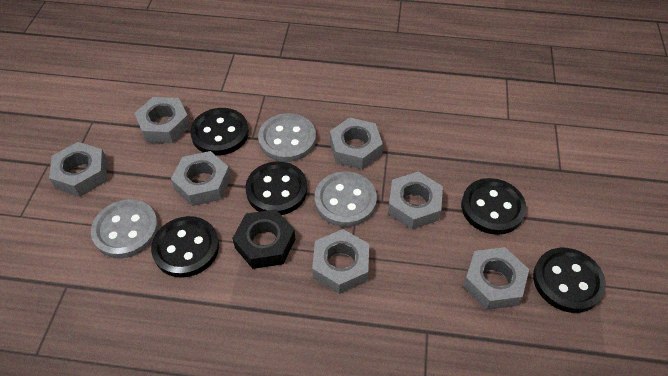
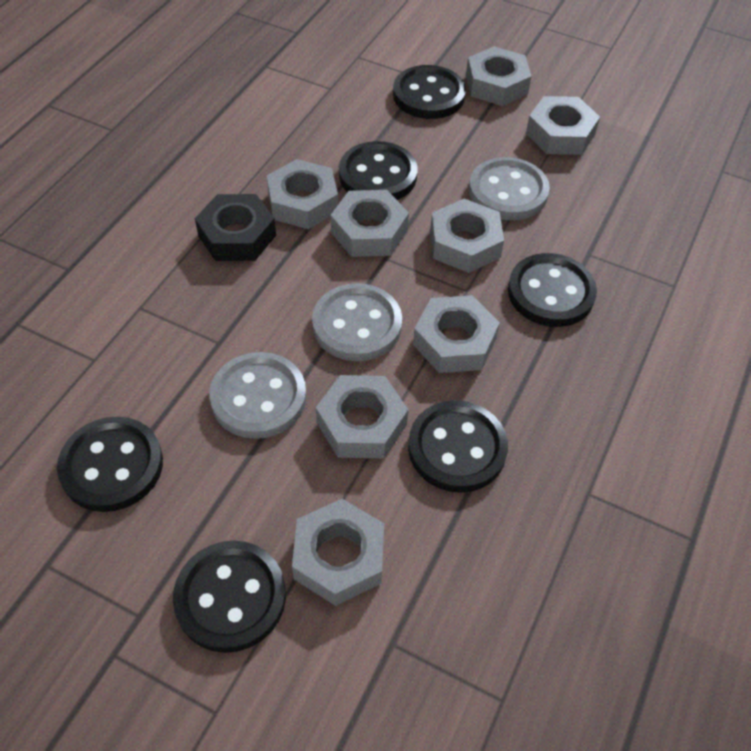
black button: 5 -> 6
grey nut: 7 -> 8

